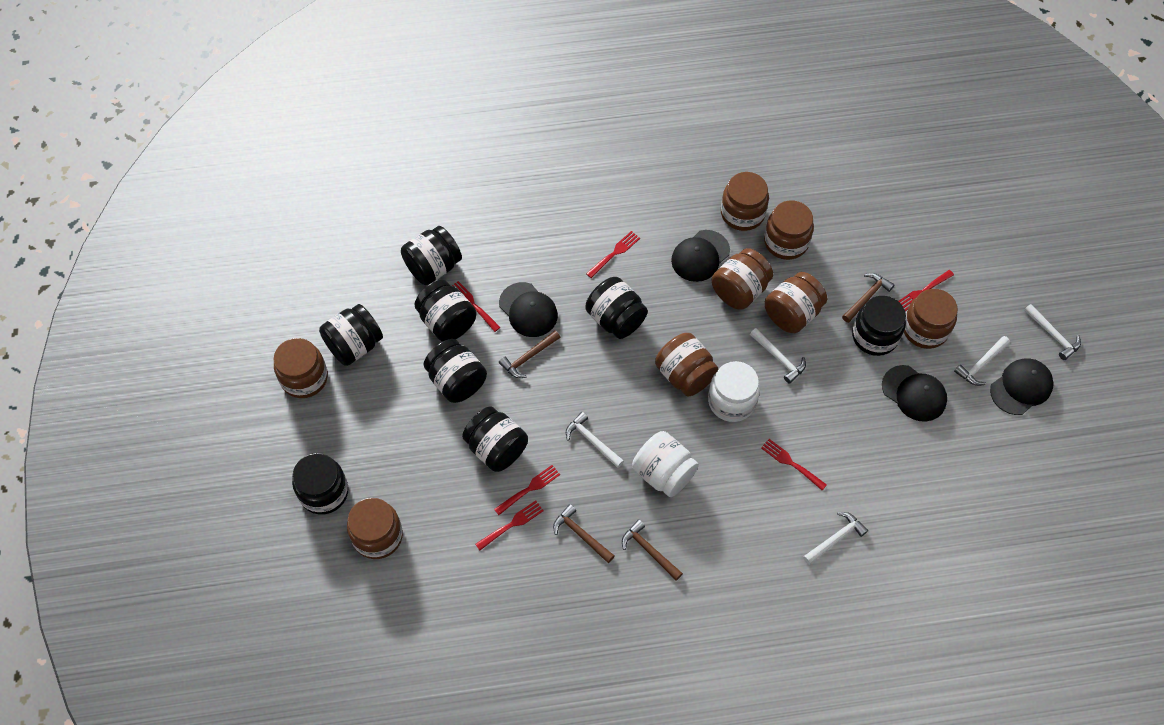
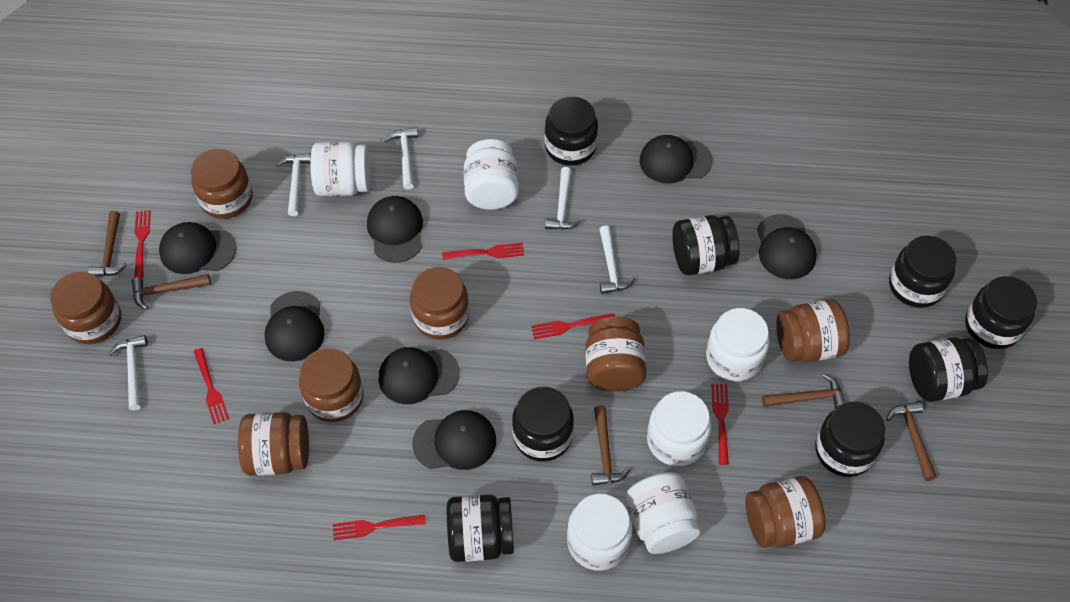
black cap: 4 -> 7
brown hammer: 4 -> 5
white jar: 2 -> 6

